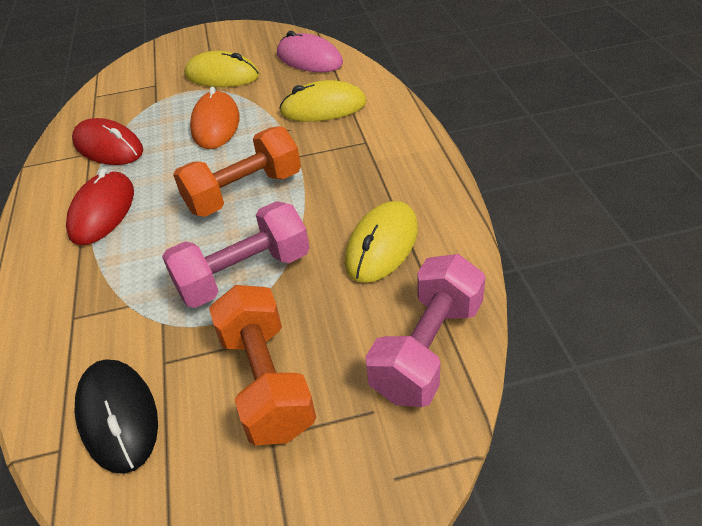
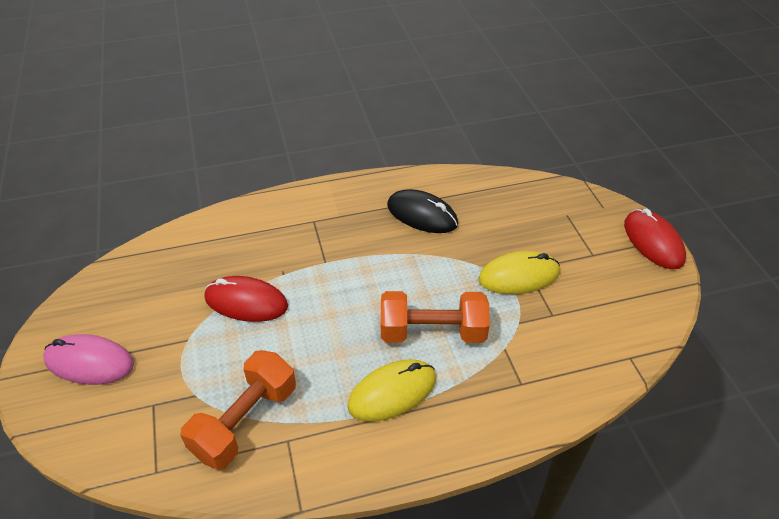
orange mouse: 1 -> 0
pink dumbbell: 2 -> 0
yellow mouse: 3 -> 2

